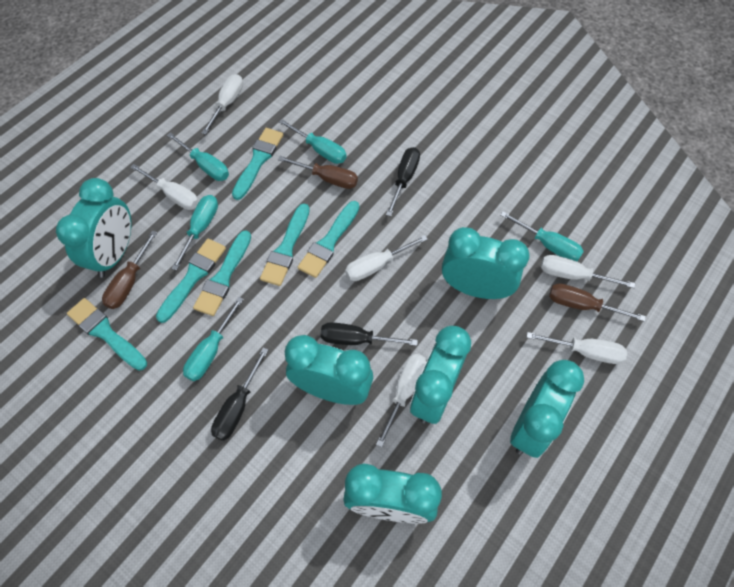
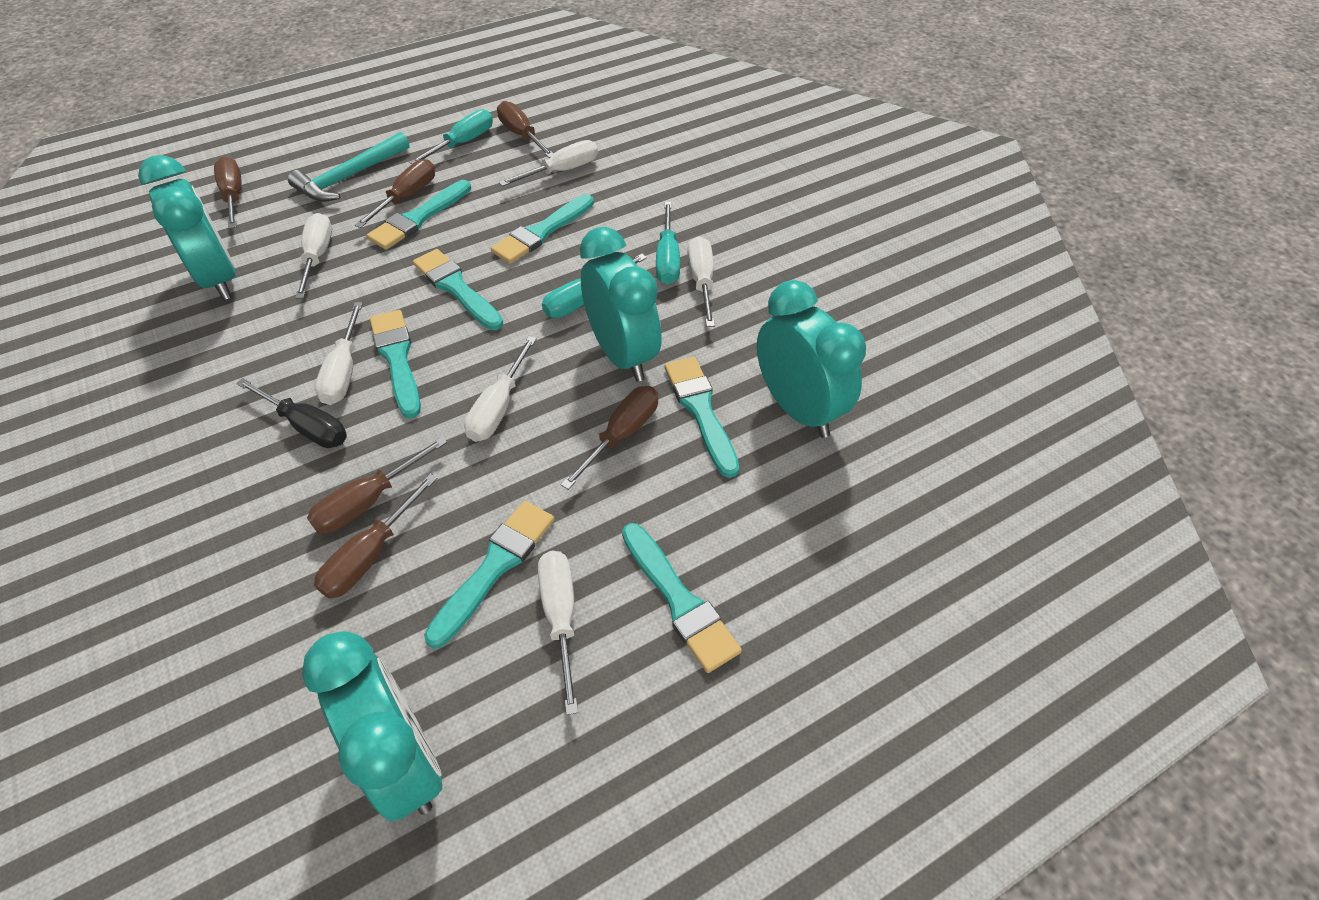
black screwdriver: 3 -> 1
brown screwdriver: 3 -> 6
turquoise brush: 6 -> 7
turquoise clock: 6 -> 4
turquoise hammer: 0 -> 1
turquoise screwdriver: 5 -> 3

